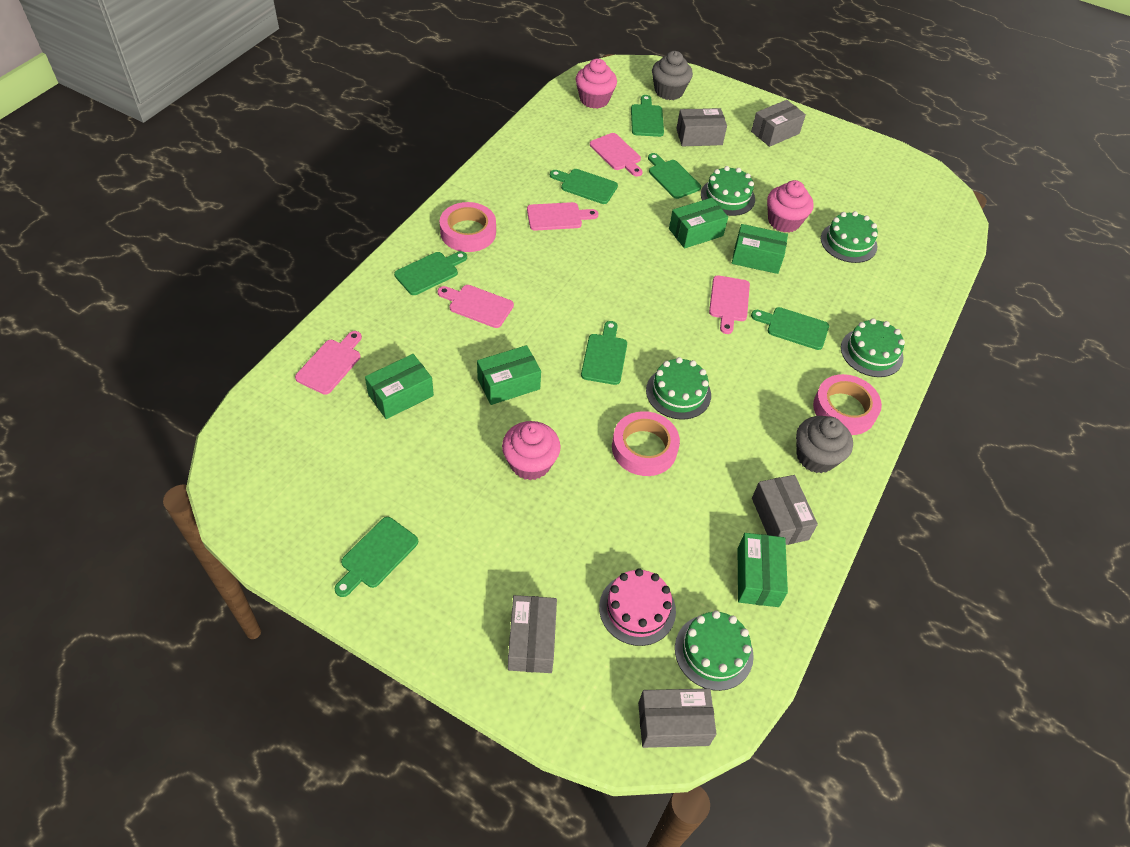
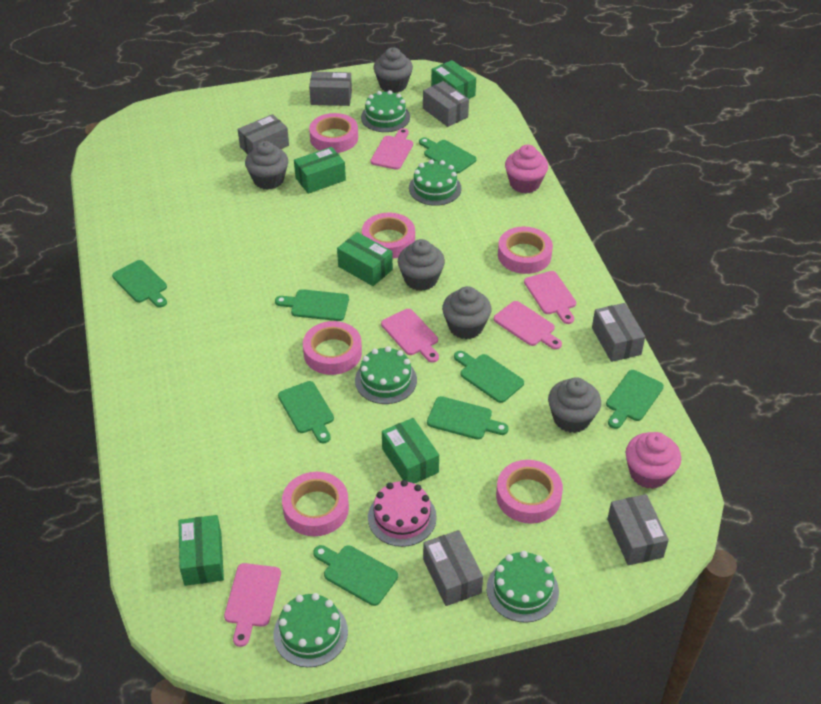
green cutting board: 7 -> 8
grey box: 5 -> 6
grey cupcake: 2 -> 5
pink cupcake: 3 -> 2
pink tape: 3 -> 6

